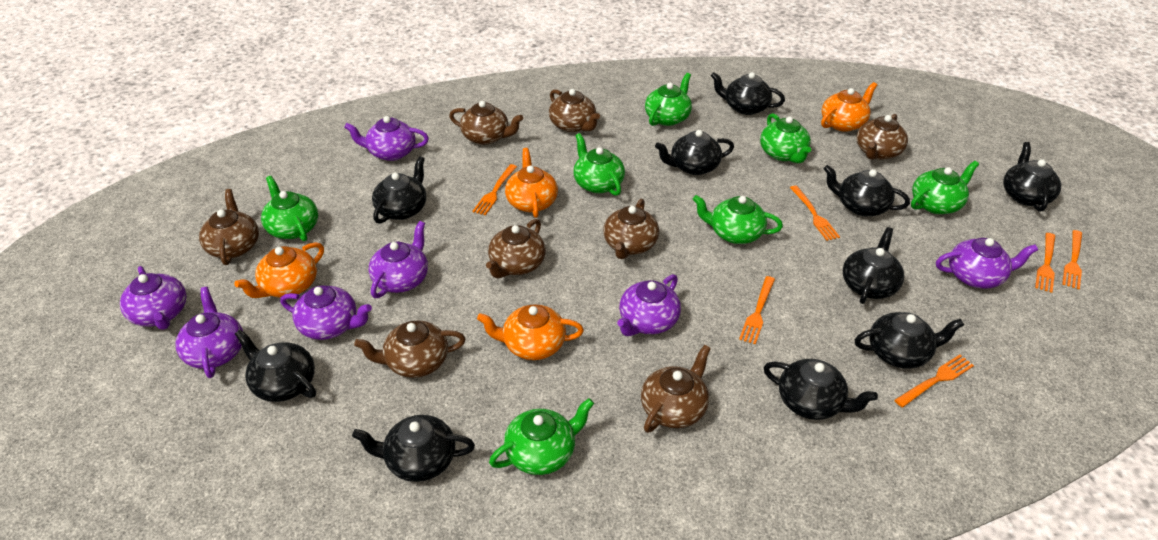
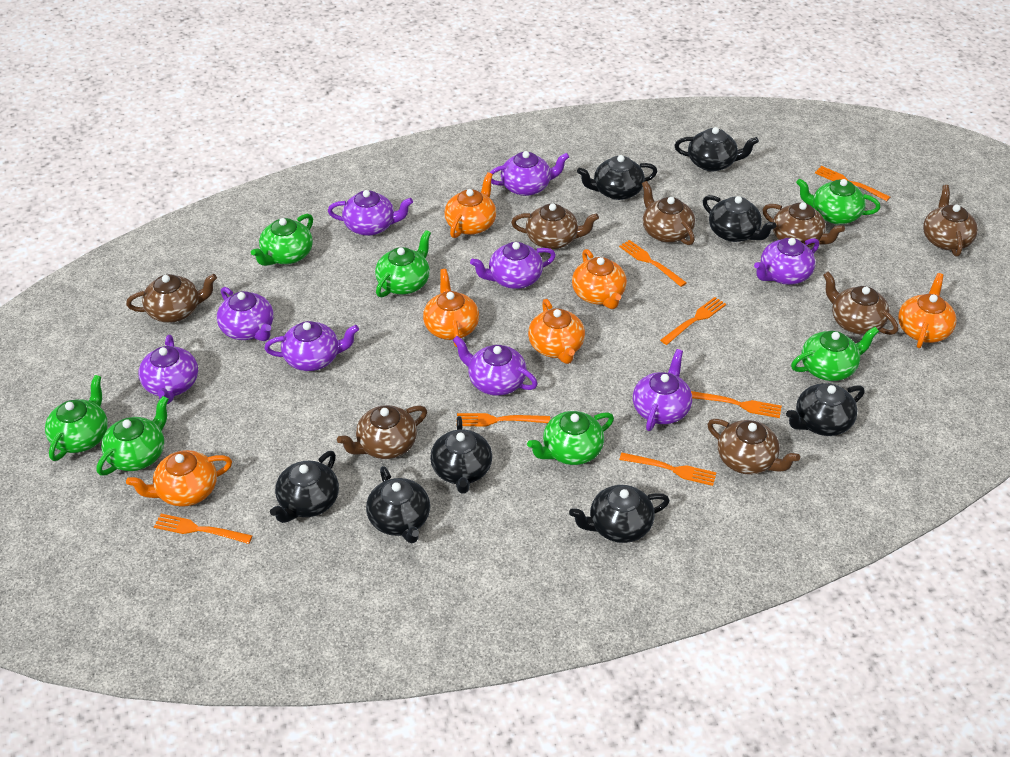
black teapot: 10 -> 8
orange fork: 6 -> 7
orange teapot: 4 -> 6
purple teapot: 7 -> 9

